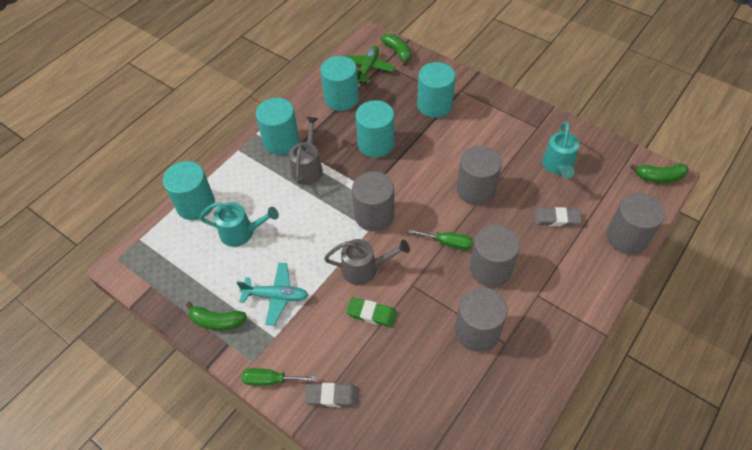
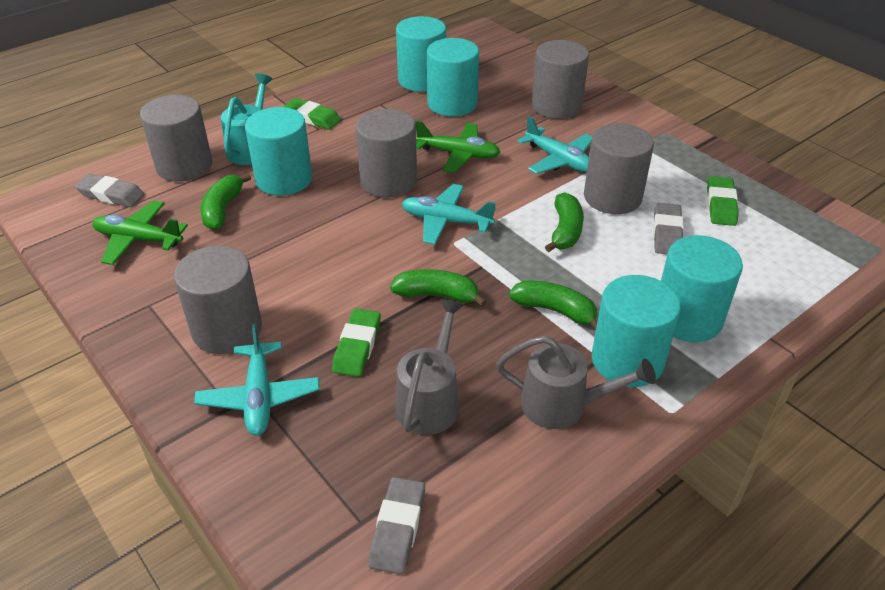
green banana: 3 -> 4
green eraser: 1 -> 3
green plane: 1 -> 2
green screwdriver: 2 -> 0
grey eraser: 2 -> 3
turquoise plane: 1 -> 3
turquoise watering can: 2 -> 1

